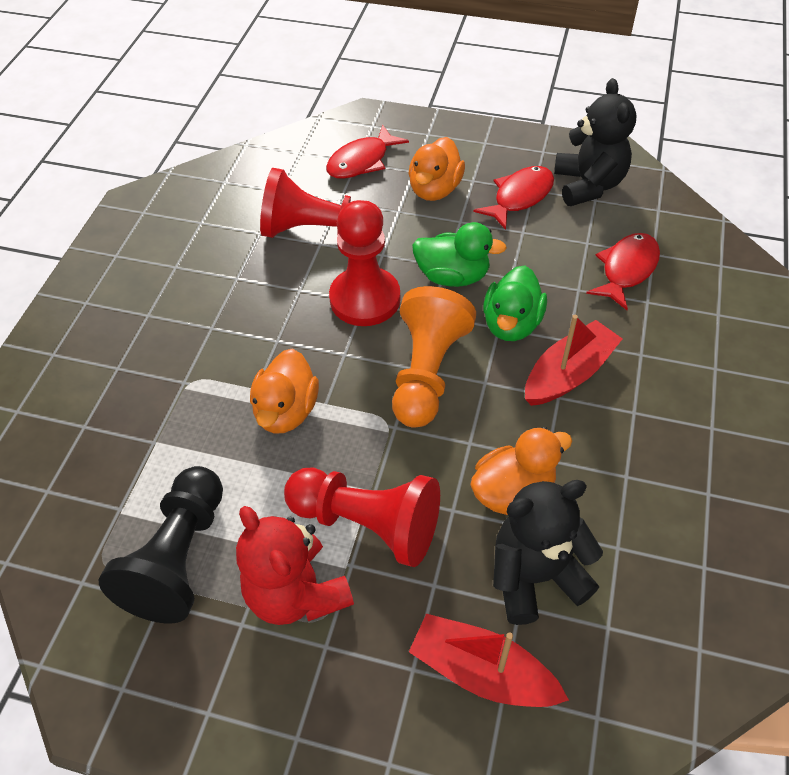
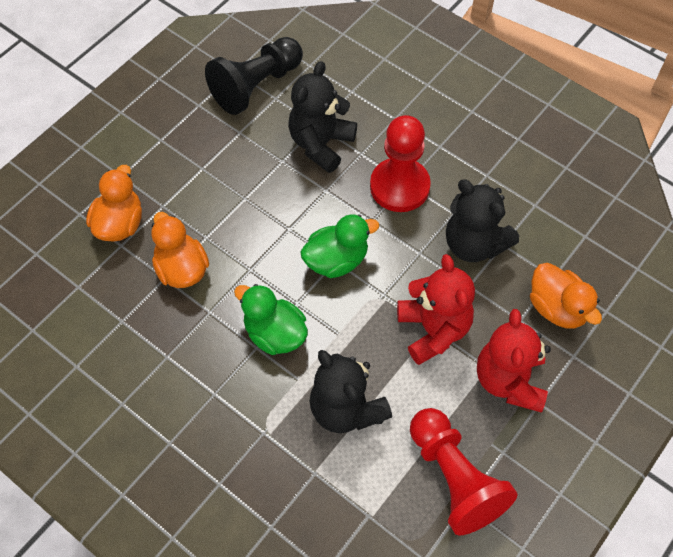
black teddy bear: 2 -> 3
orange pawn: 1 -> 0
red boat: 2 -> 0
red fish: 3 -> 0
red pawn: 3 -> 2
red teddy bear: 1 -> 2

